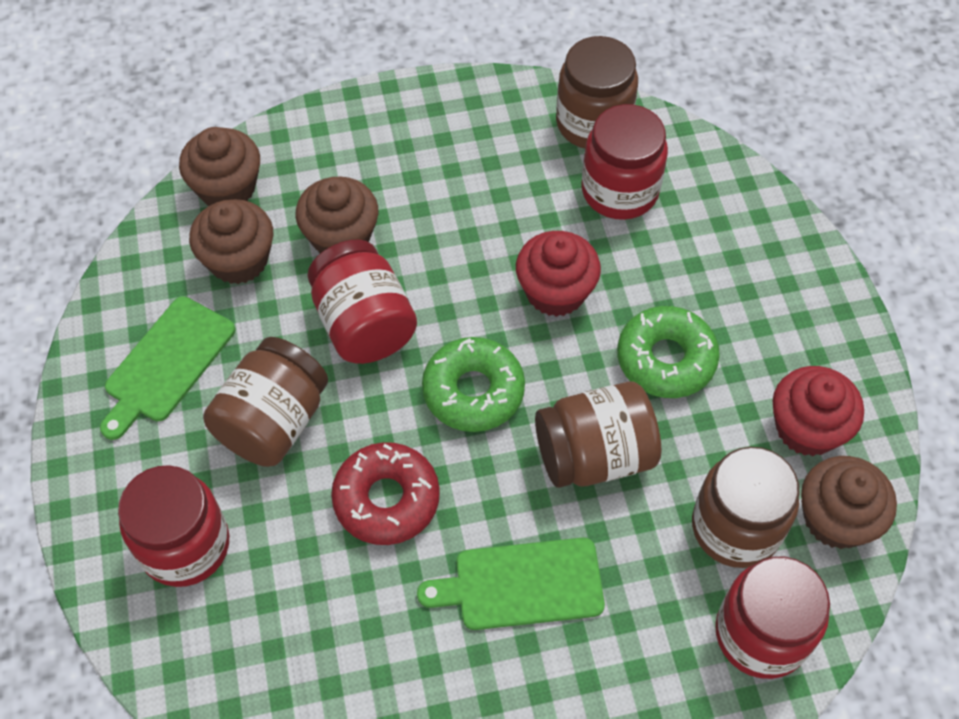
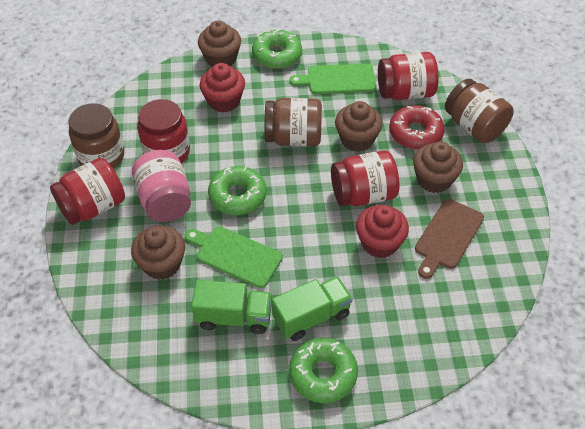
brown cutting board: 0 -> 1
brown jar: 4 -> 3
green donut: 2 -> 3
green truck: 0 -> 2
pink jar: 0 -> 1

